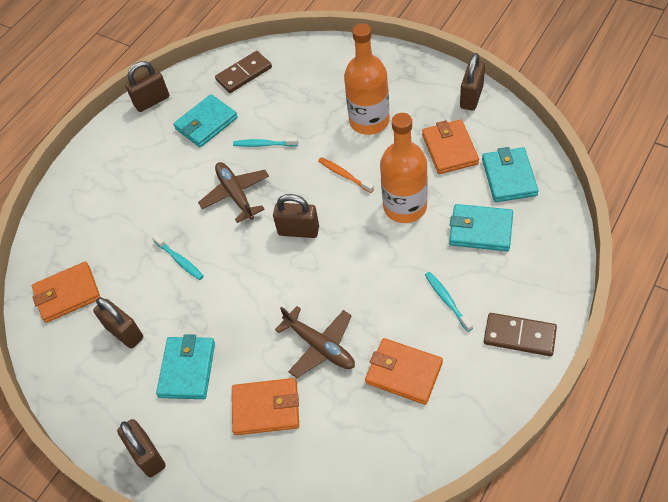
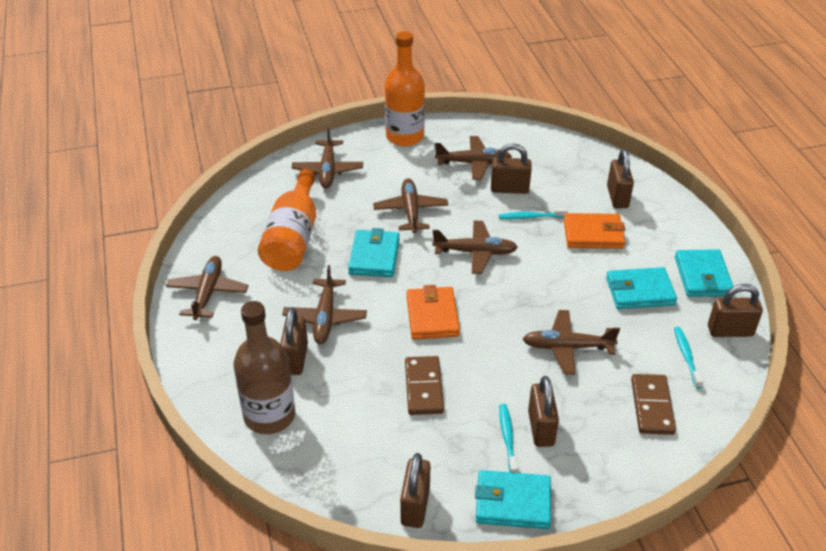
brown bottle: 0 -> 1
brown padlock: 5 -> 6
brown plane: 2 -> 7
orange toothbrush: 1 -> 0
orange wallet: 4 -> 2

